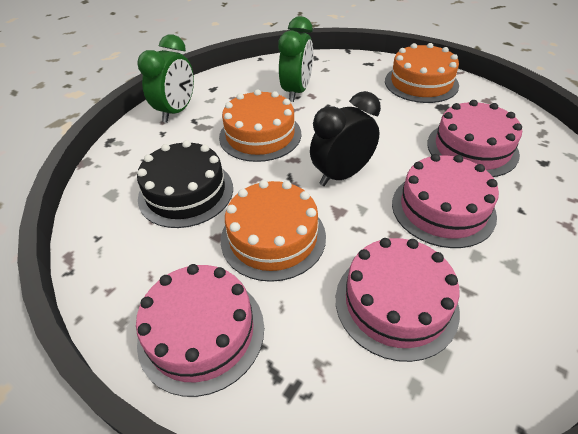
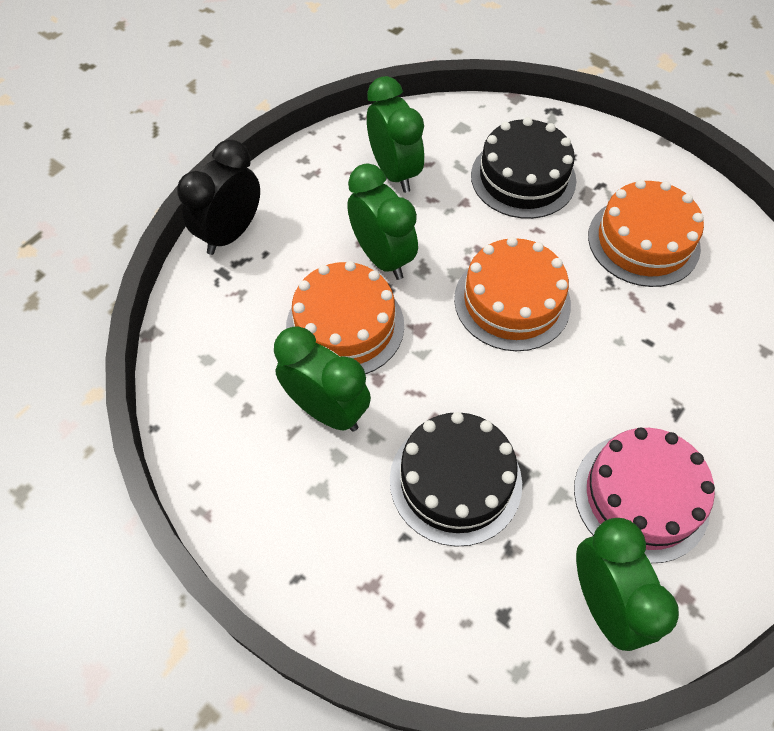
black cake: 1 -> 2
green clock: 2 -> 4
pink cake: 4 -> 1

